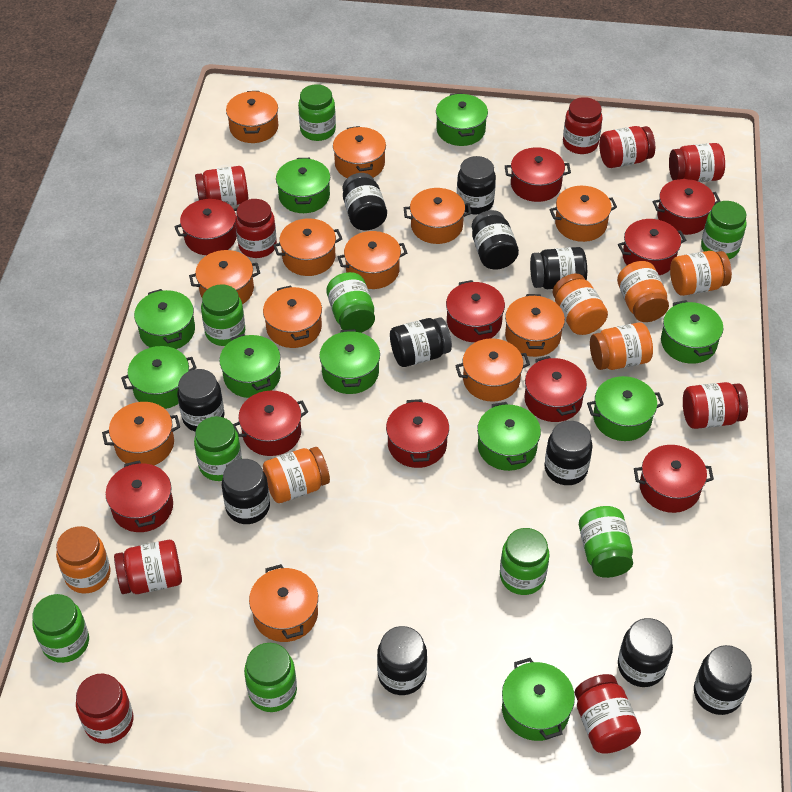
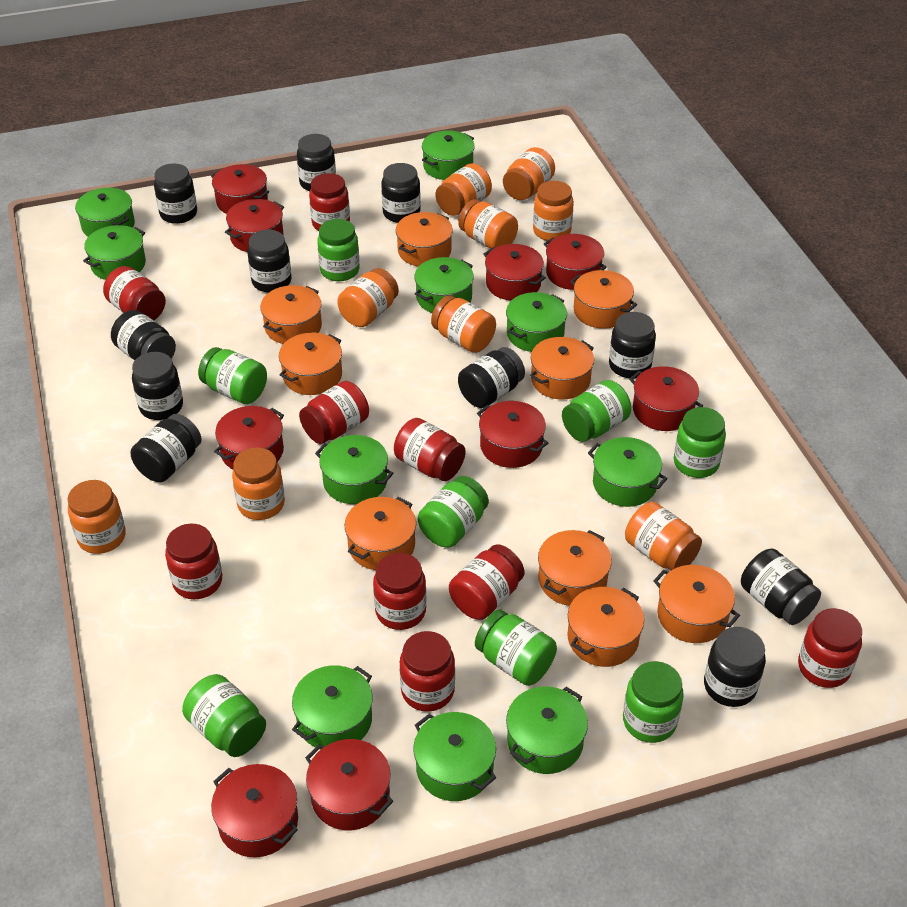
green jar: 9 -> 8
orange jar: 6 -> 9
orange pot: 12 -> 9
red pot: 10 -> 9

